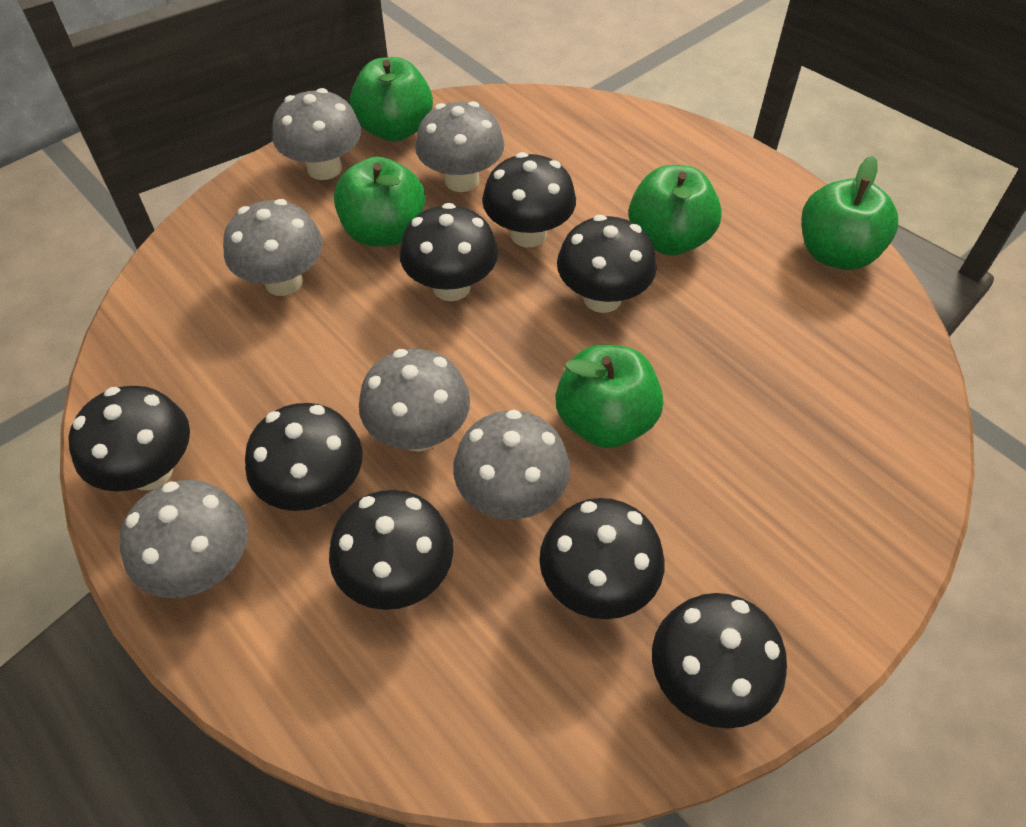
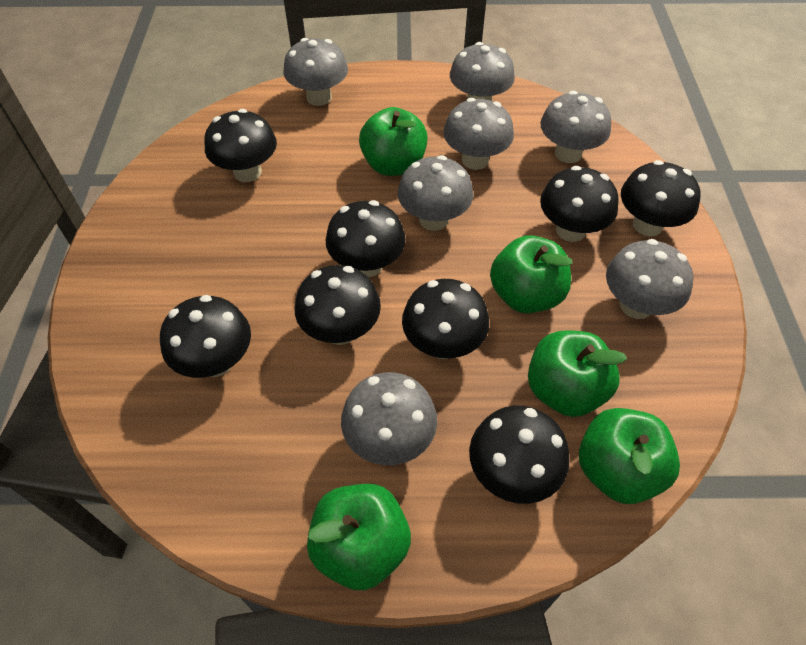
grey mushroom: 6 -> 7

